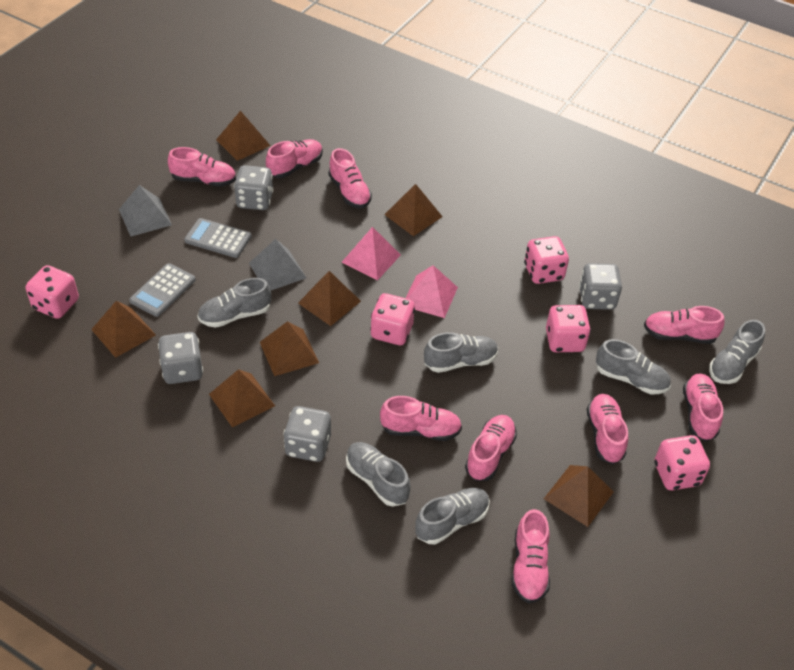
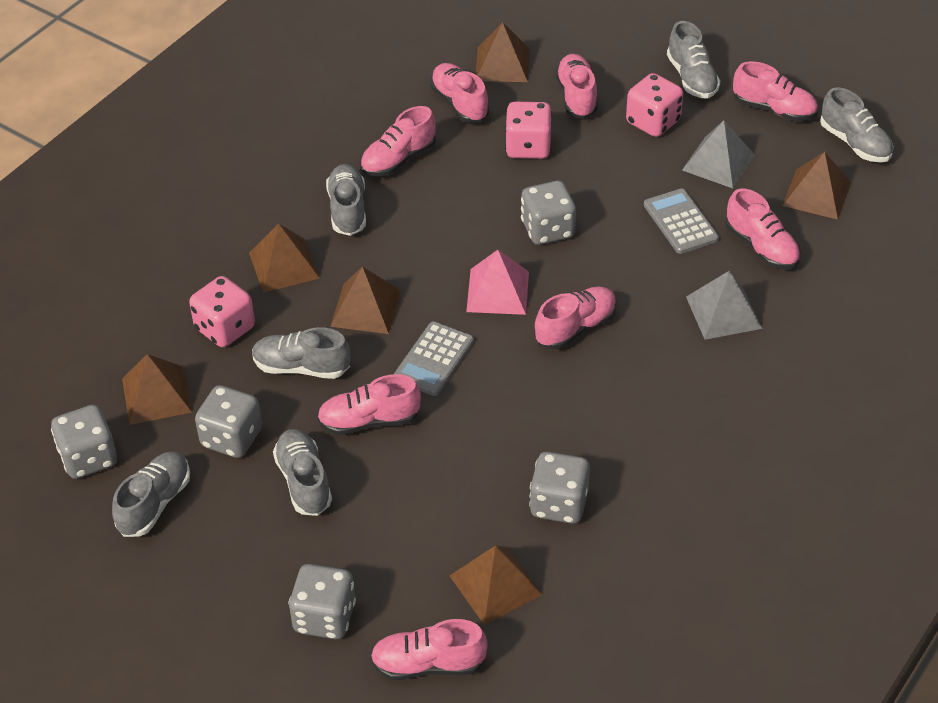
brown pyramid: 7 -> 6
grey dice: 4 -> 5
pink dice: 5 -> 3
pink pyramid: 2 -> 1
pink shoe: 9 -> 8

